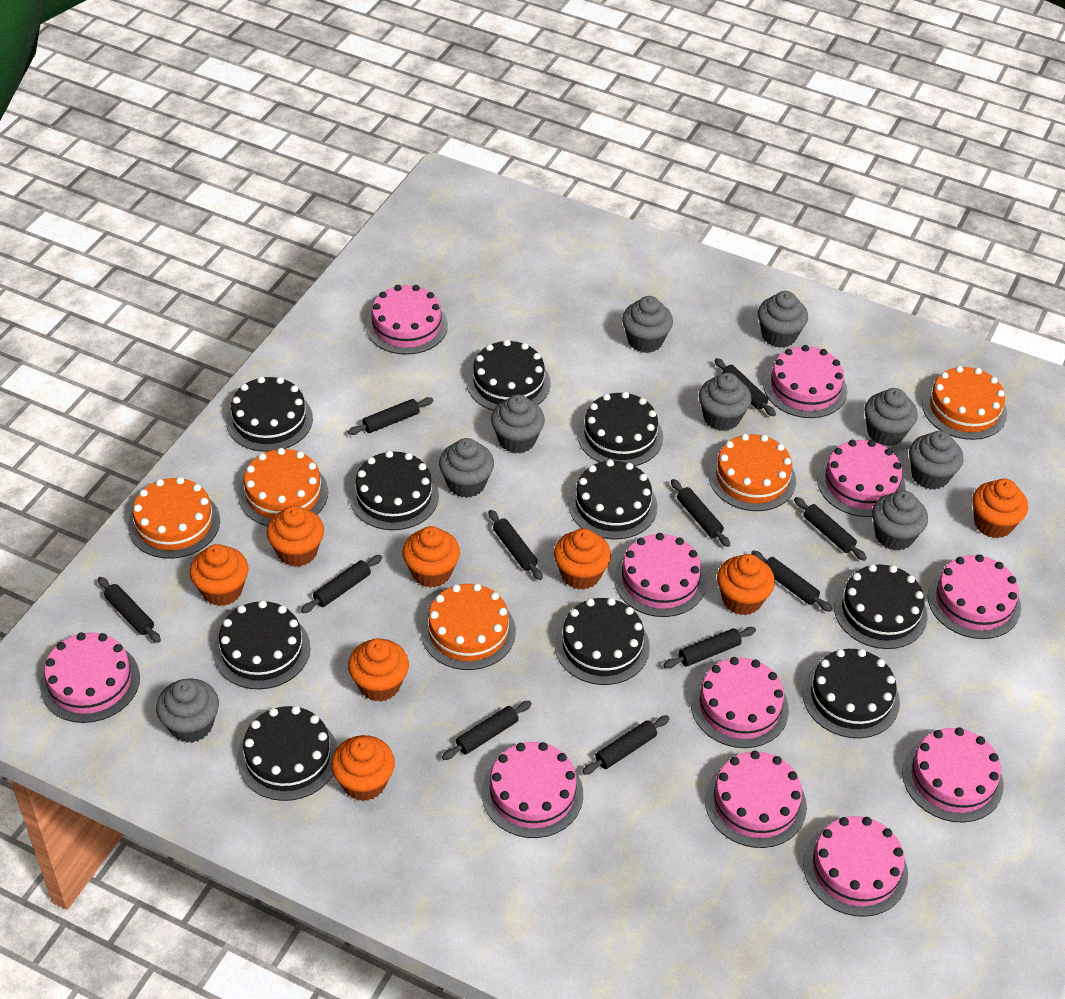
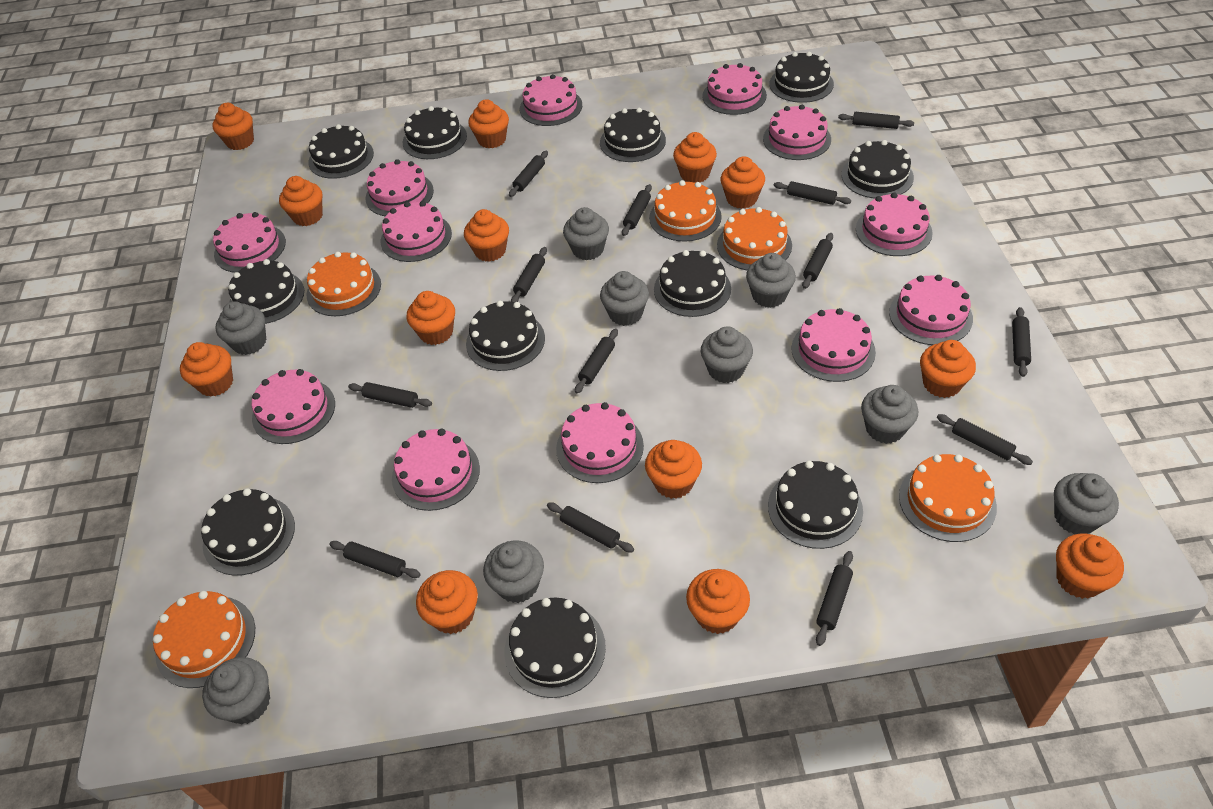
black cake: 10 -> 11
black rolling pin: 11 -> 13
orange cupcake: 8 -> 13
pink cake: 11 -> 12

